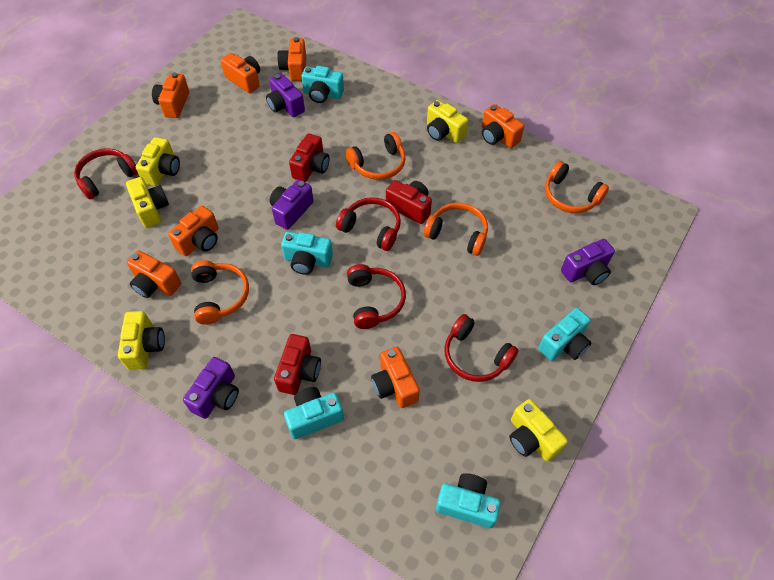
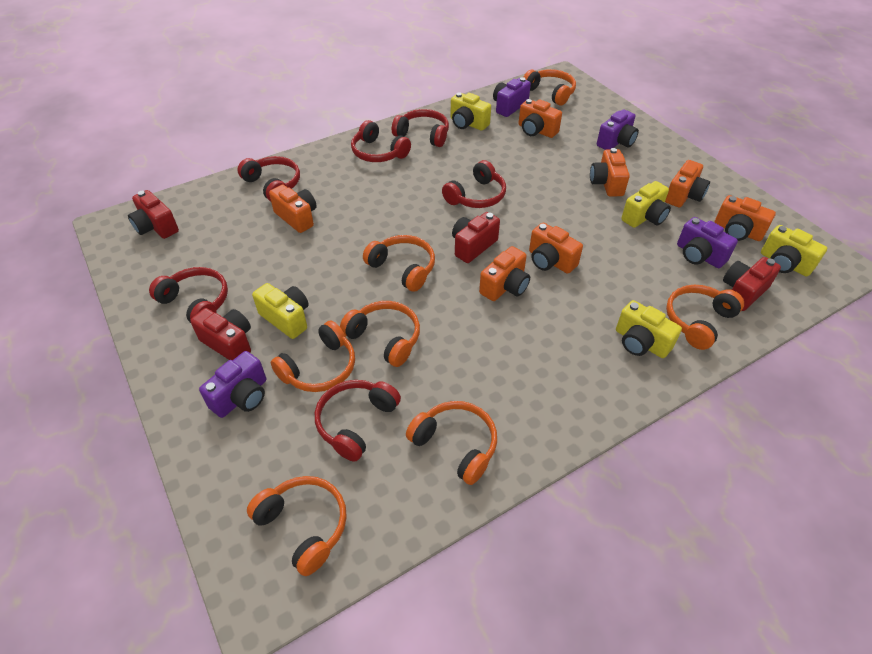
orange headphones: 4 -> 7
red camera: 3 -> 4
red headphones: 4 -> 6
turquoise camera: 5 -> 0

